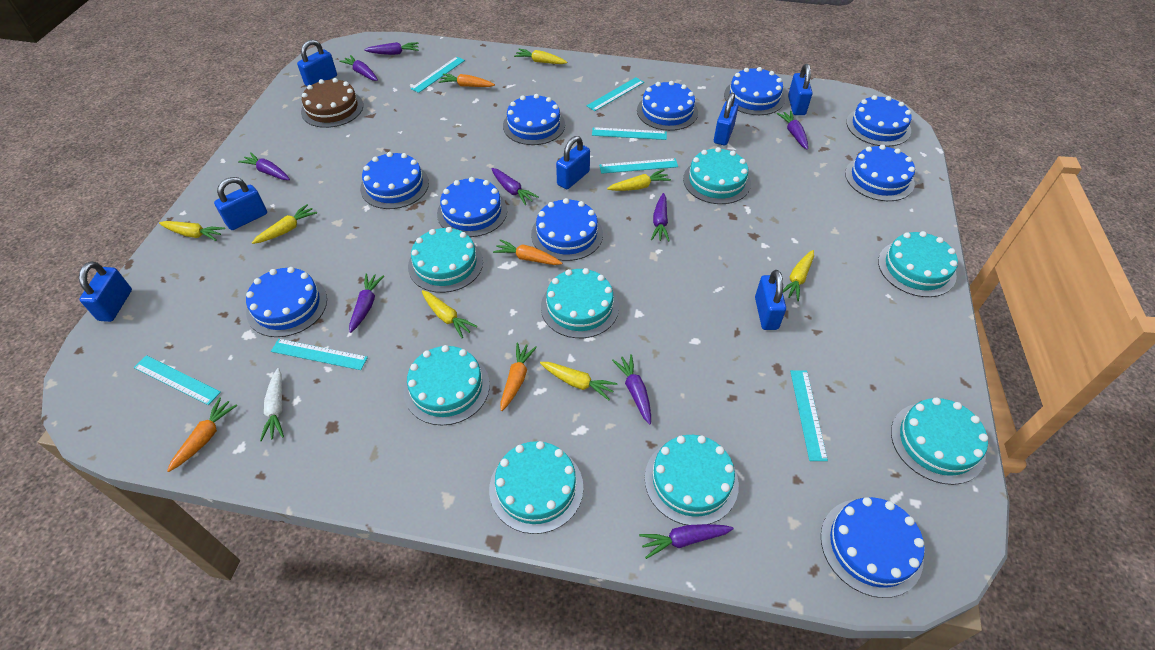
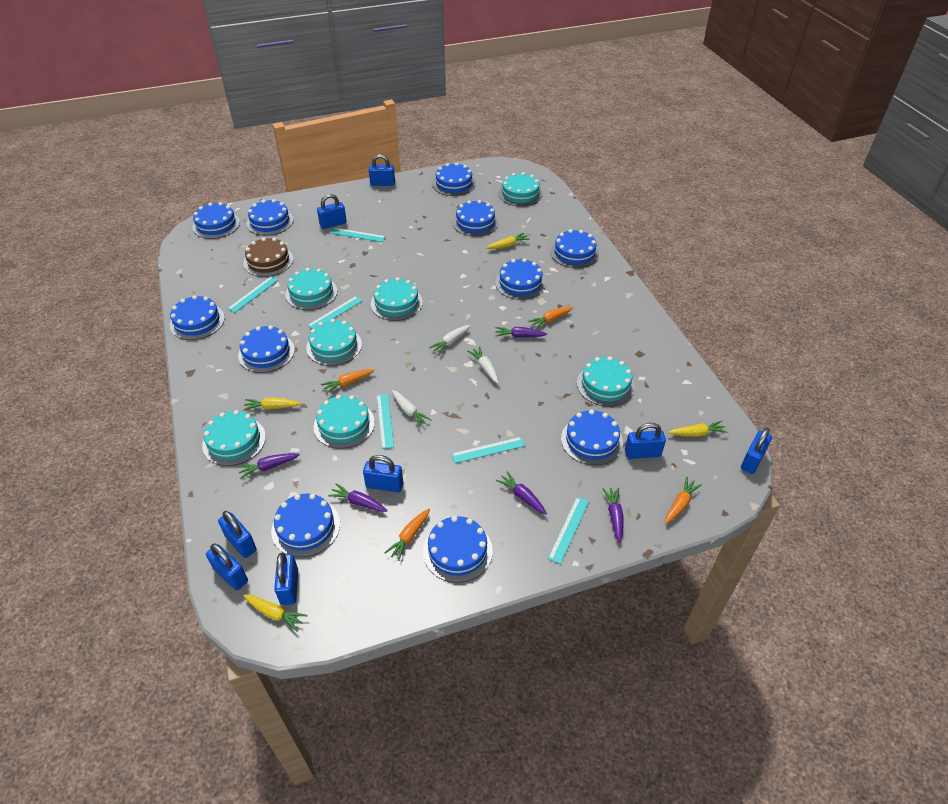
blue cake: 10 -> 11
blue padlock: 7 -> 8
purple carrot: 9 -> 5
turquoise cake: 8 -> 7
turquoise ruler: 7 -> 6
white carrot: 1 -> 3
yellow carrot: 7 -> 4

